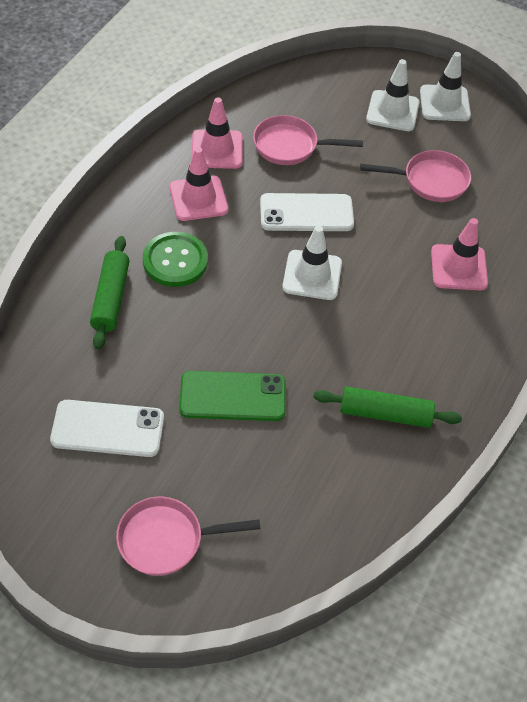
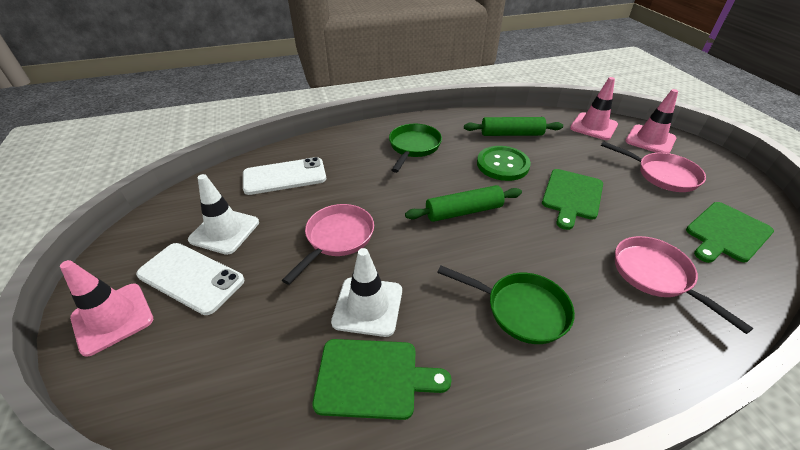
green cutting board: 0 -> 3
green pan: 0 -> 2
green phone: 1 -> 0
white traffic cone: 3 -> 2

